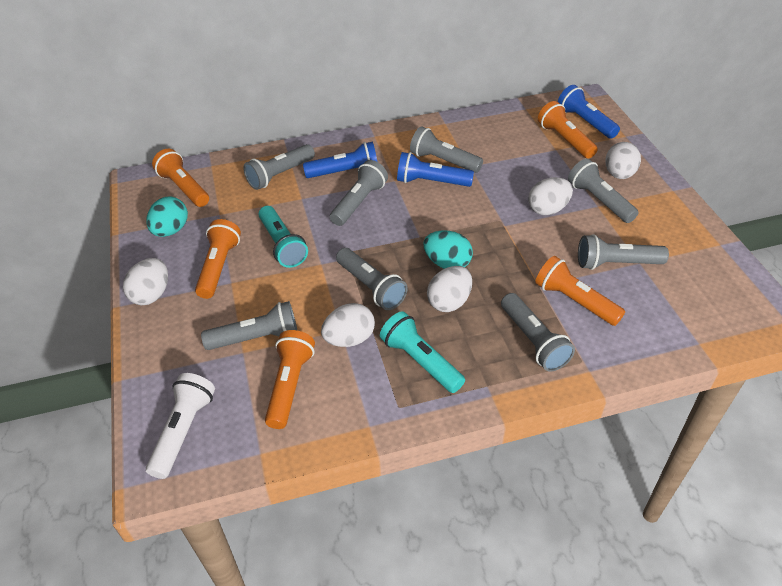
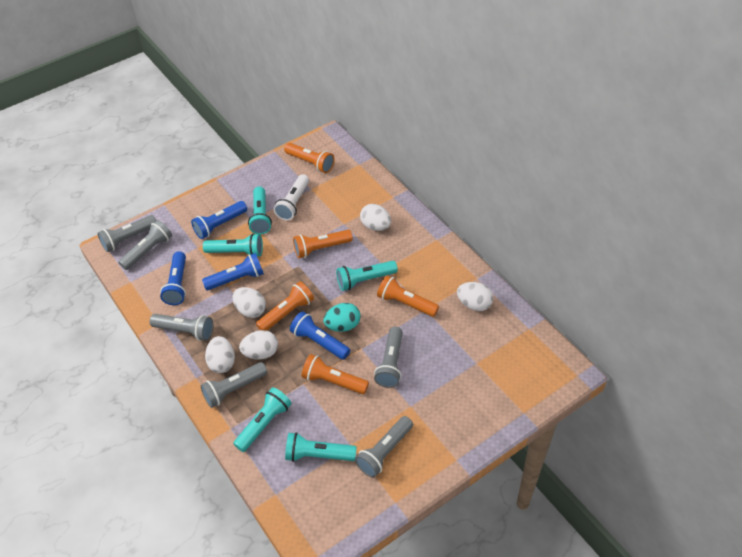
blue flashlight: 3 -> 4
grey flashlight: 8 -> 6
turquoise egg: 2 -> 1
turquoise flashlight: 2 -> 5

